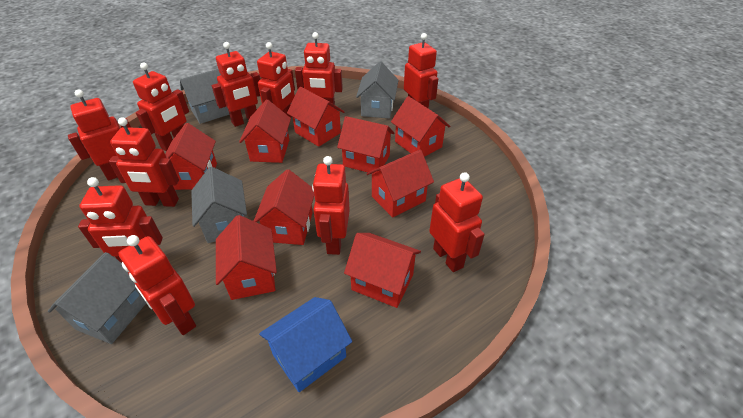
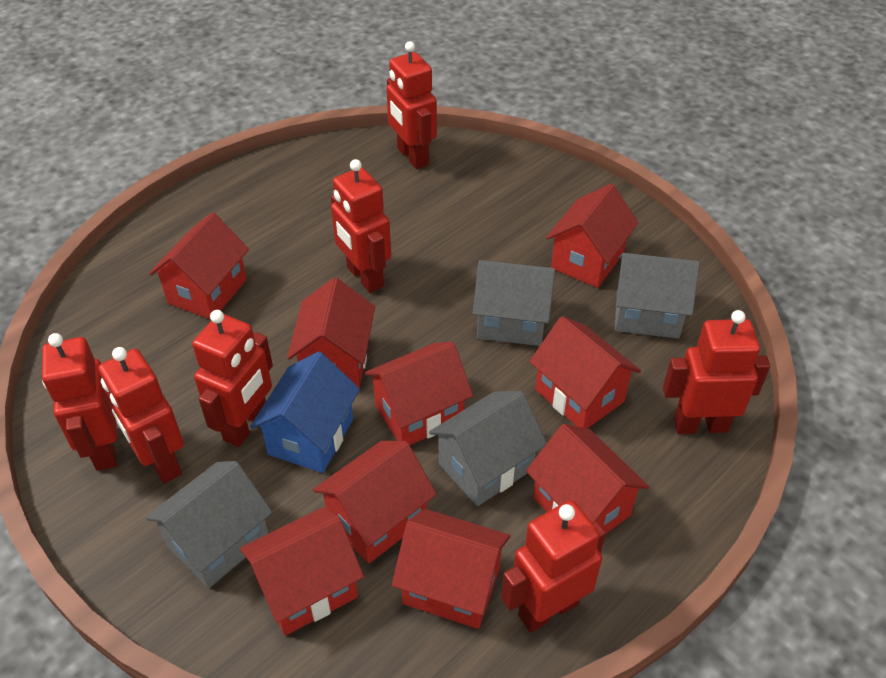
red robot: 11 -> 7

